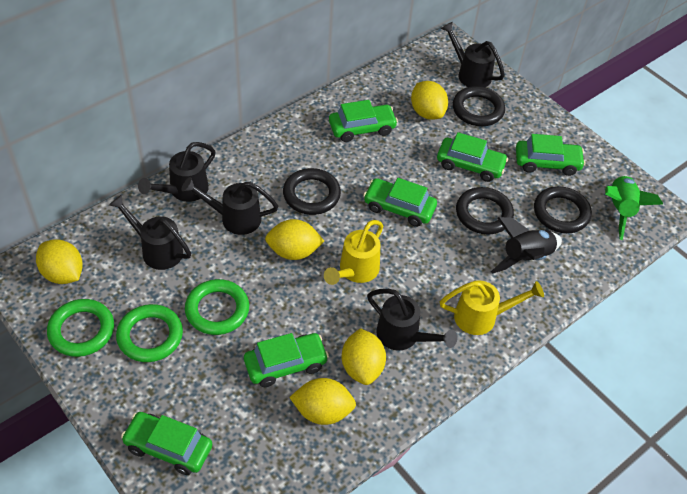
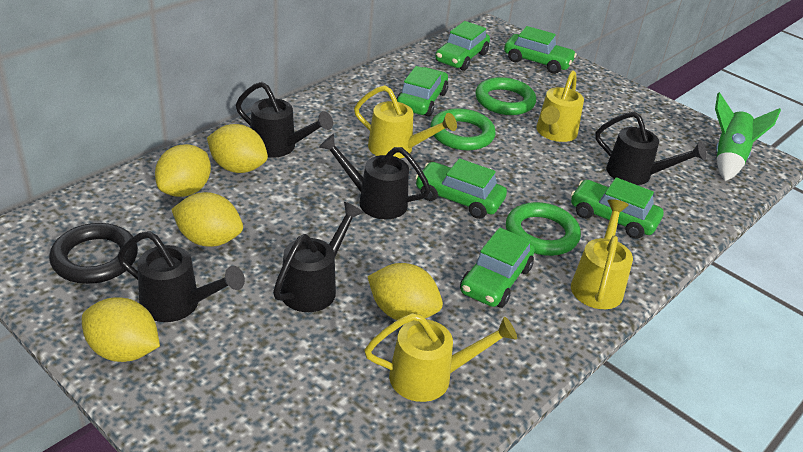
black ring: 4 -> 1
black rocket: 1 -> 0
yellow watering can: 2 -> 4

